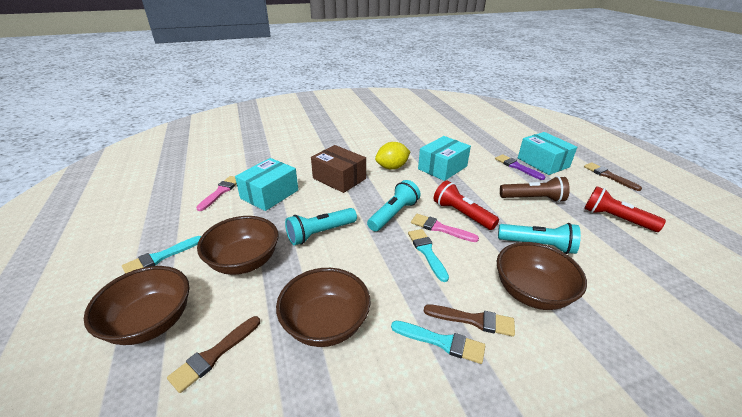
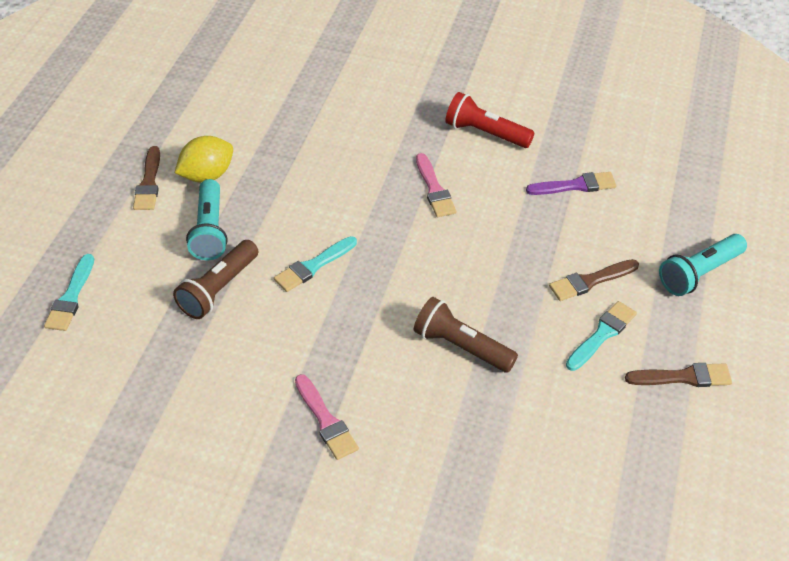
brown bowl: 4 -> 0
brown box: 1 -> 0
brown flashlight: 1 -> 2
red flashlight: 2 -> 1
turquoise box: 3 -> 0
turquoise flashlight: 3 -> 2

